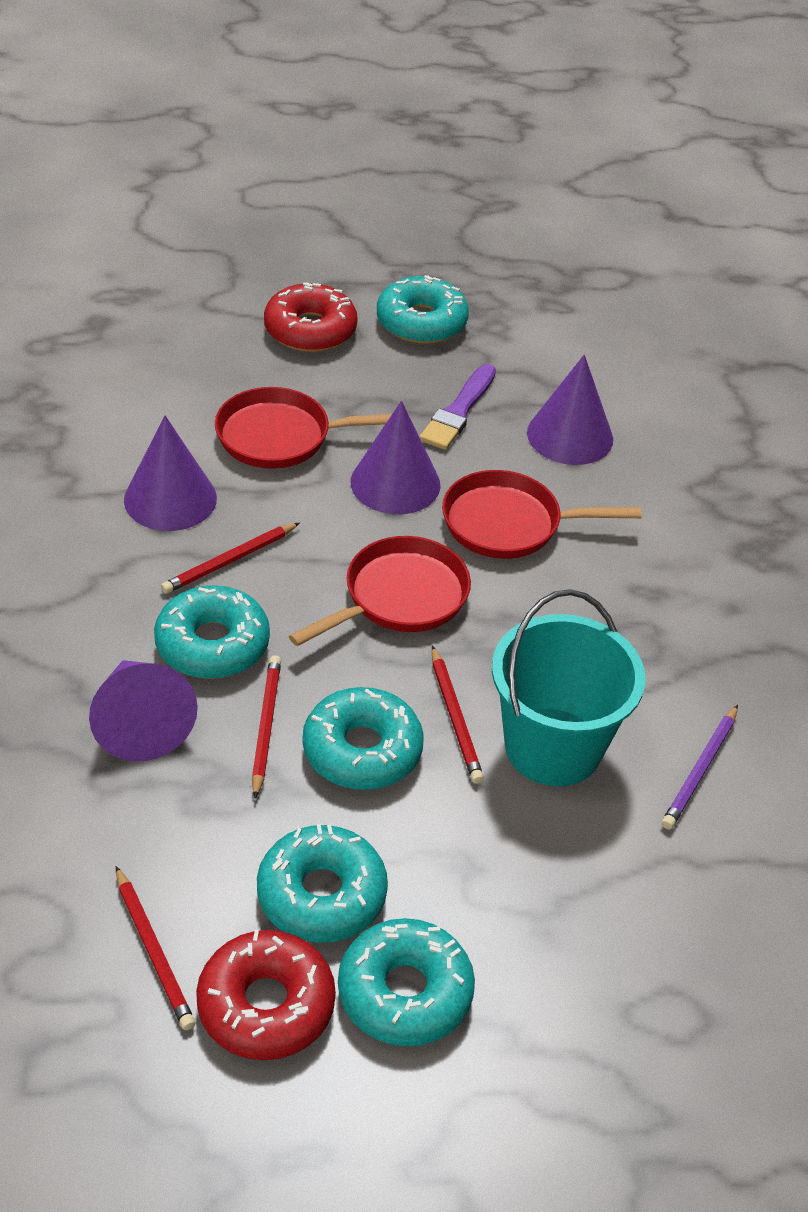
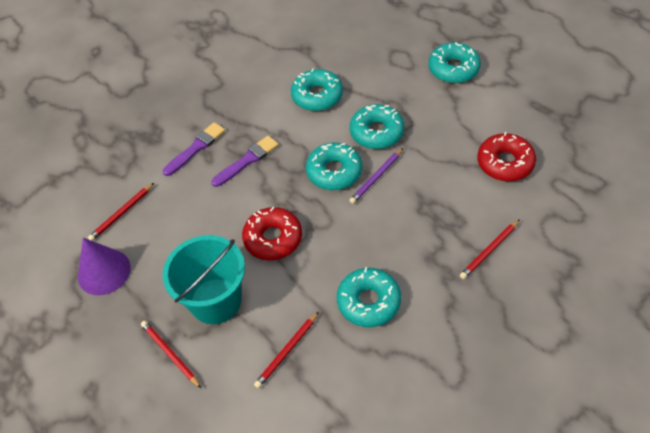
purple brush: 1 -> 2
purple cone: 4 -> 1
red pan: 3 -> 0

